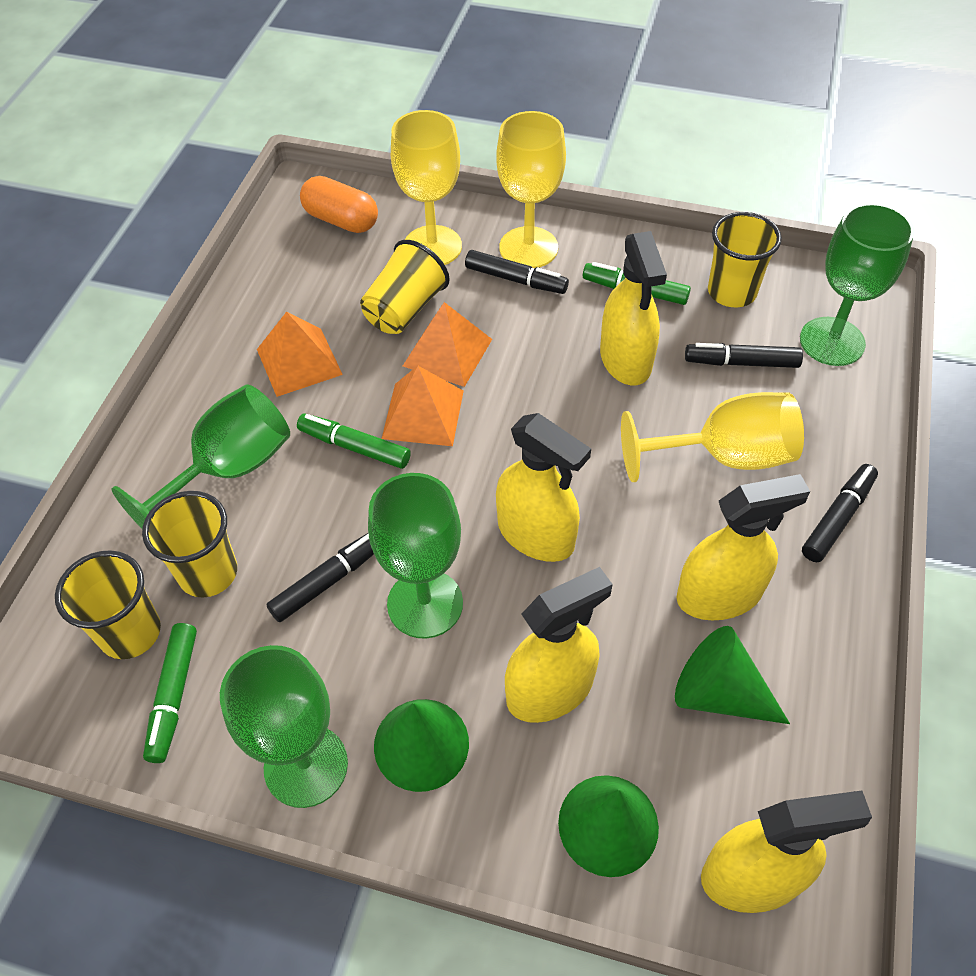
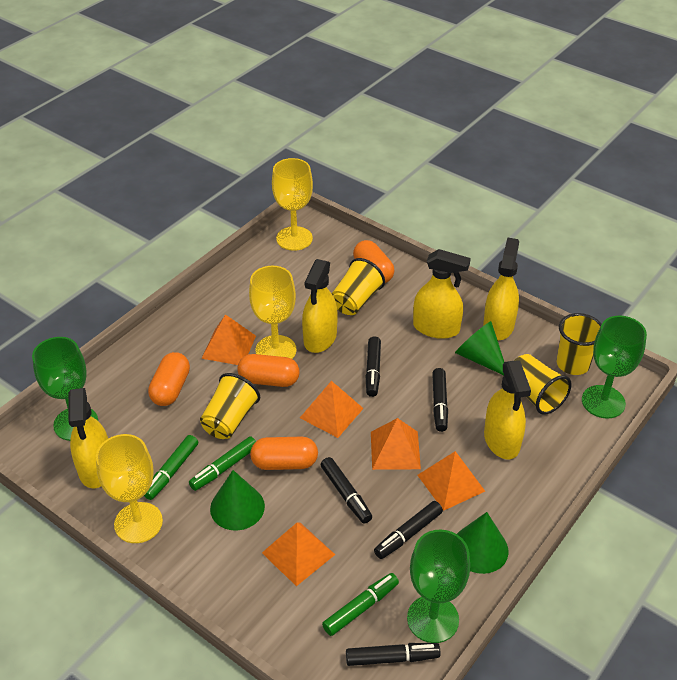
black marker: 4 -> 5
green goblet: 4 -> 3
orange capsule: 1 -> 4
orange pyramid: 3 -> 5

